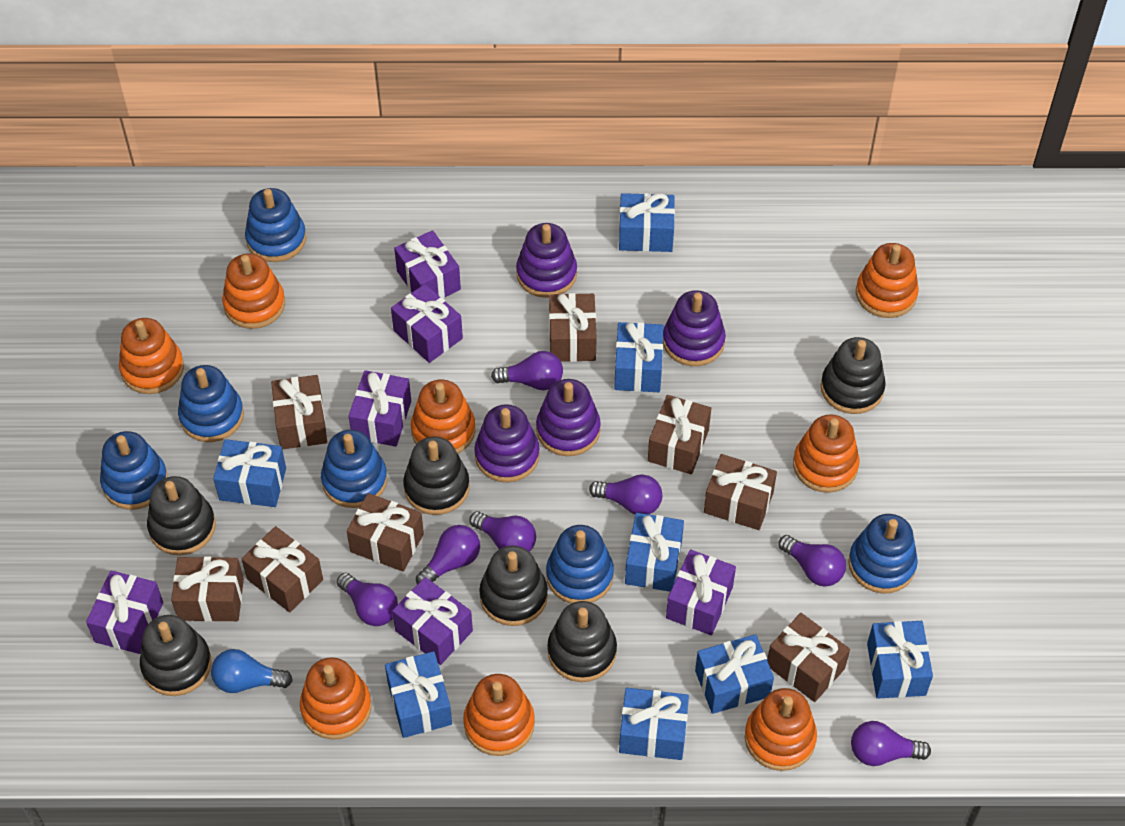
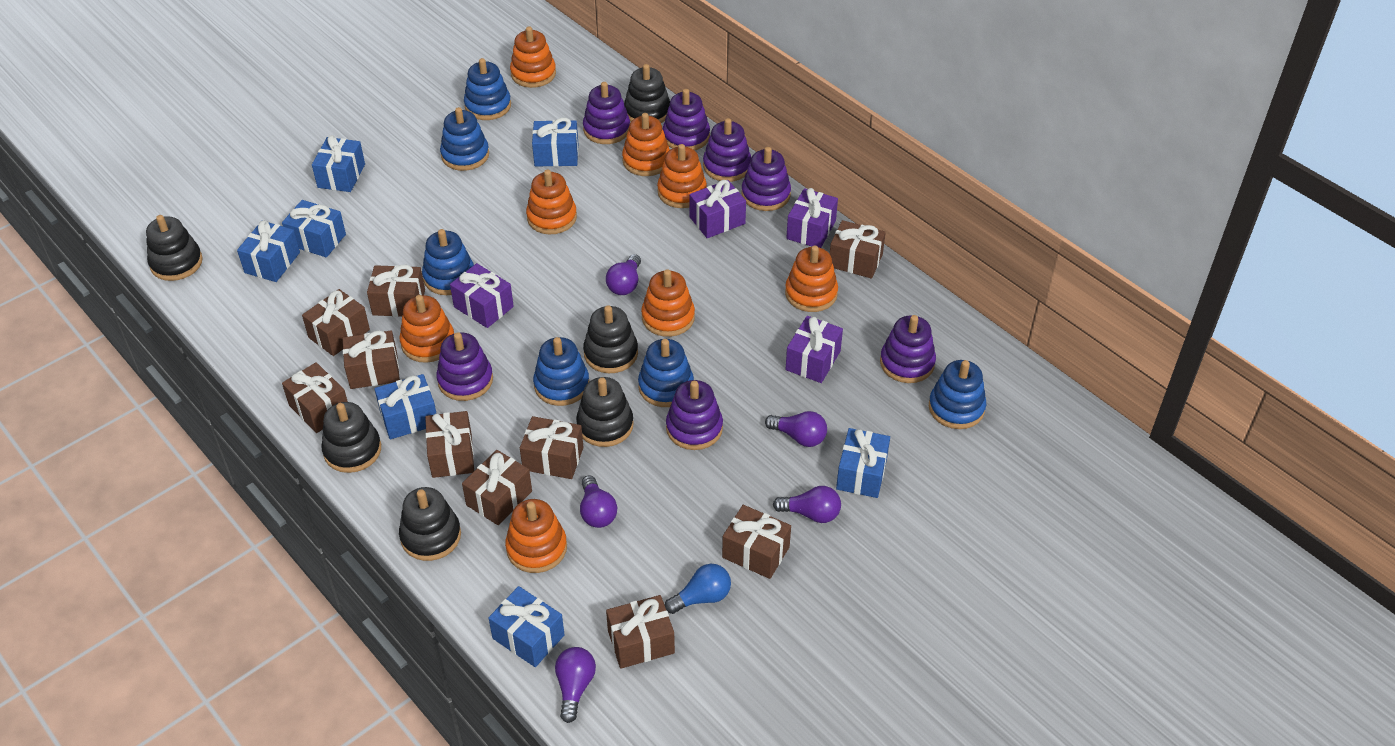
blue gift: 8 -> 7
brown gift: 8 -> 10
purple gift: 6 -> 4
purple light bulb: 7 -> 5
purple stacking toy: 4 -> 7

